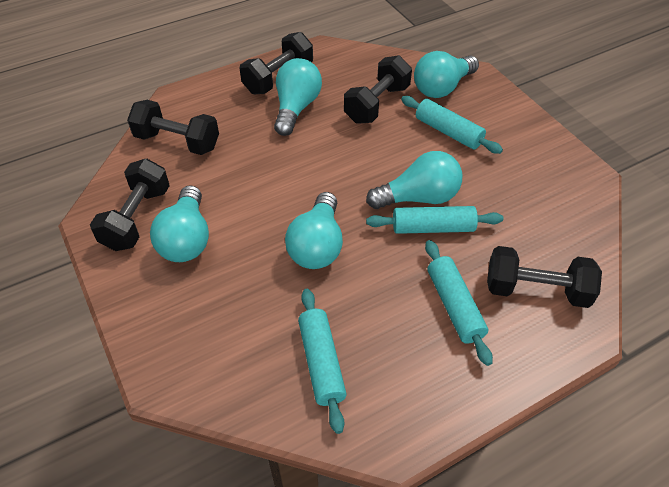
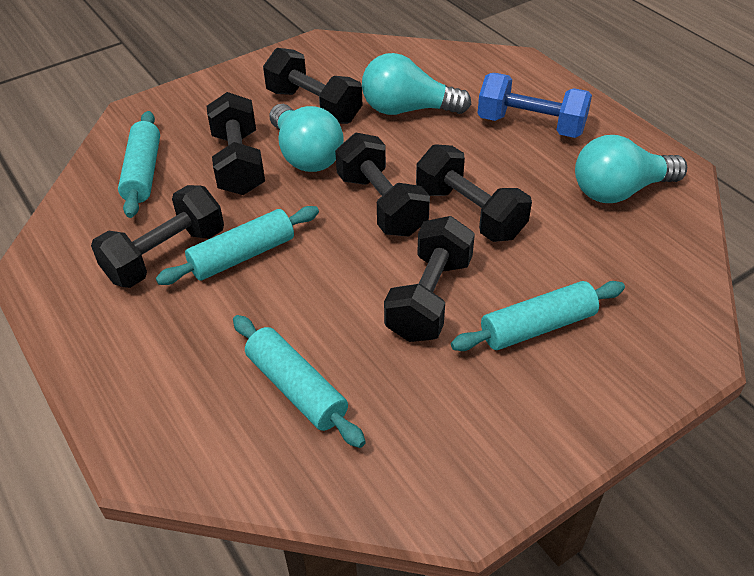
black dumbbell: 5 -> 6
blue dumbbell: 0 -> 1
turquoise light bulb: 5 -> 3

